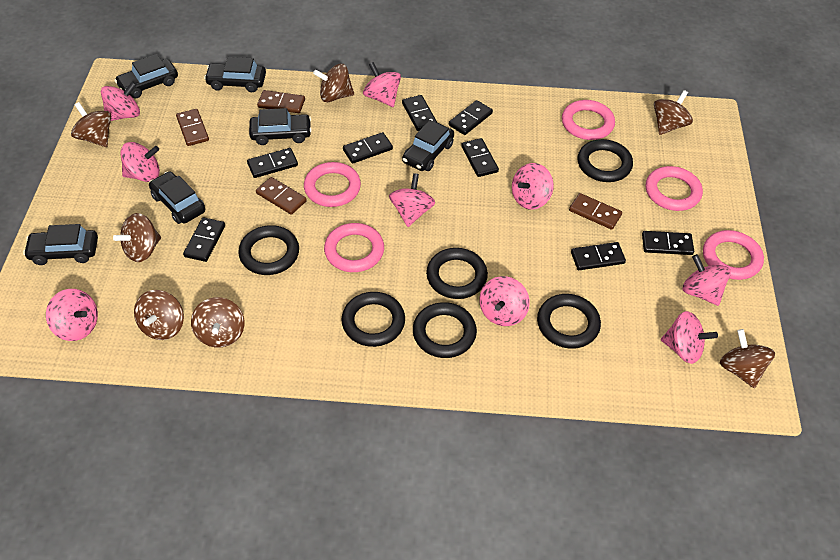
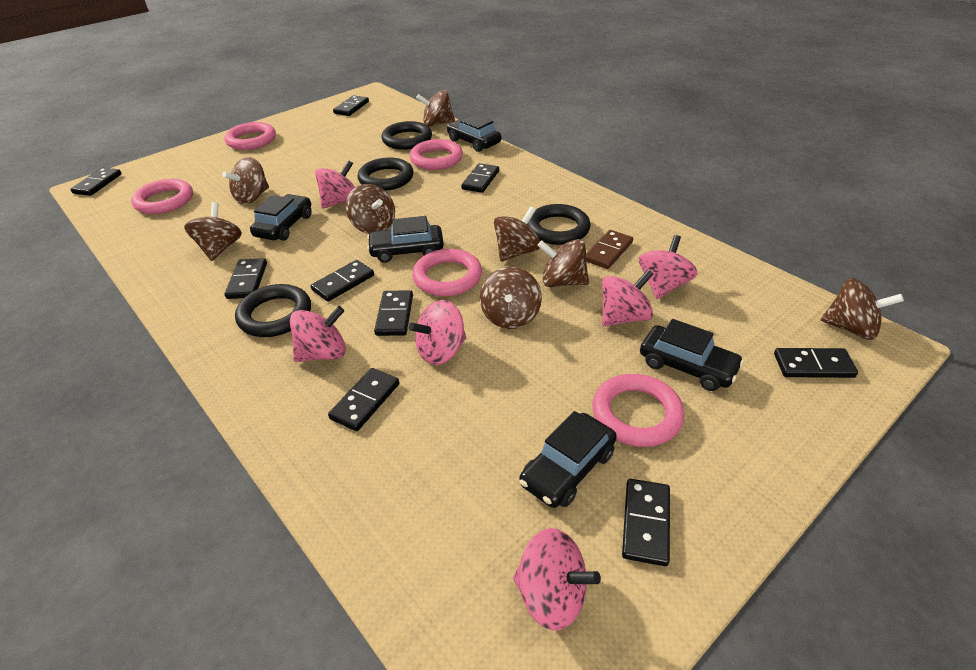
black car: 6 -> 5
black domino: 8 -> 9
black ring: 6 -> 4
brown domino: 4 -> 1
brown spinning top: 7 -> 8
pink spinning top: 9 -> 6

